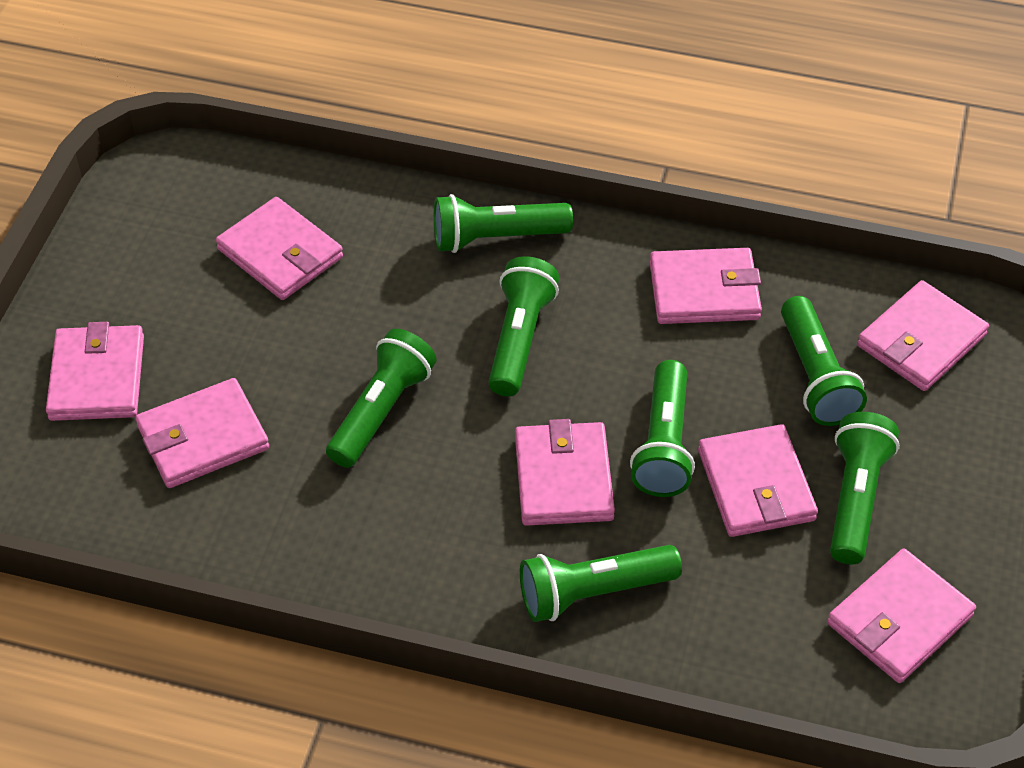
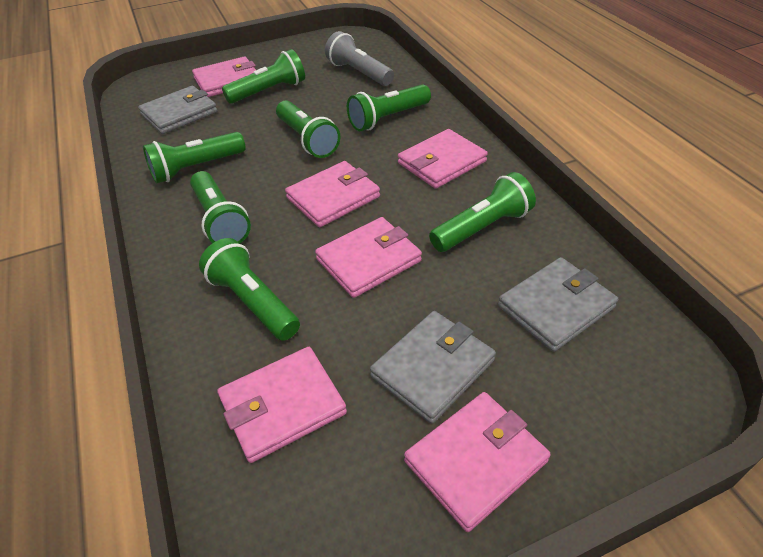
grey flashlight: 0 -> 1
grey wallet: 0 -> 3
pink wallet: 8 -> 6

